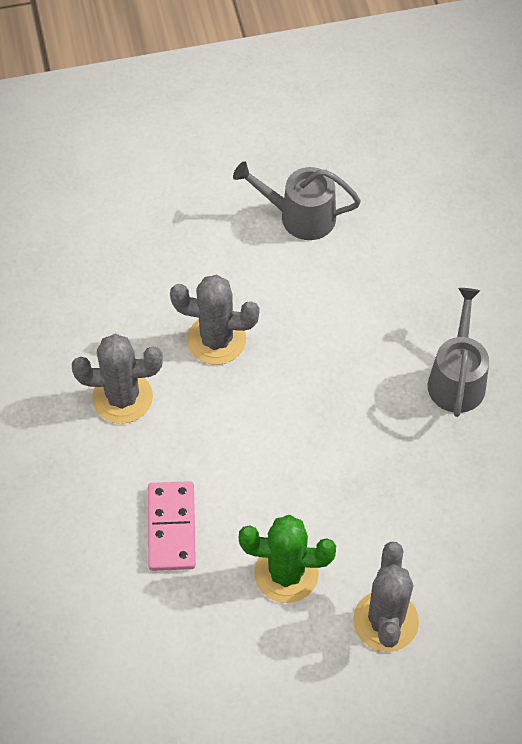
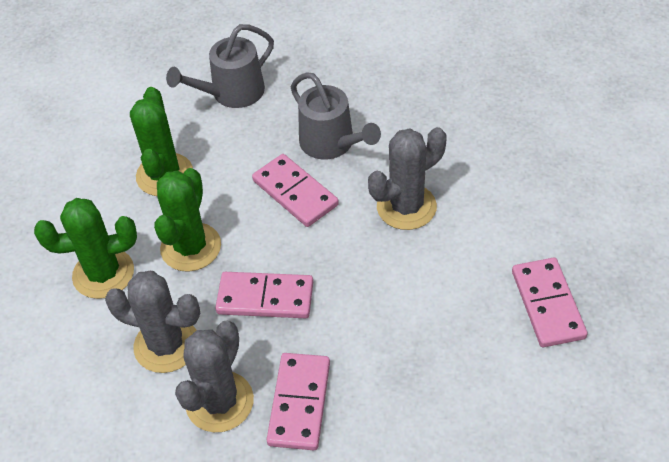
green cactus: 1 -> 3
pink domino: 1 -> 4

